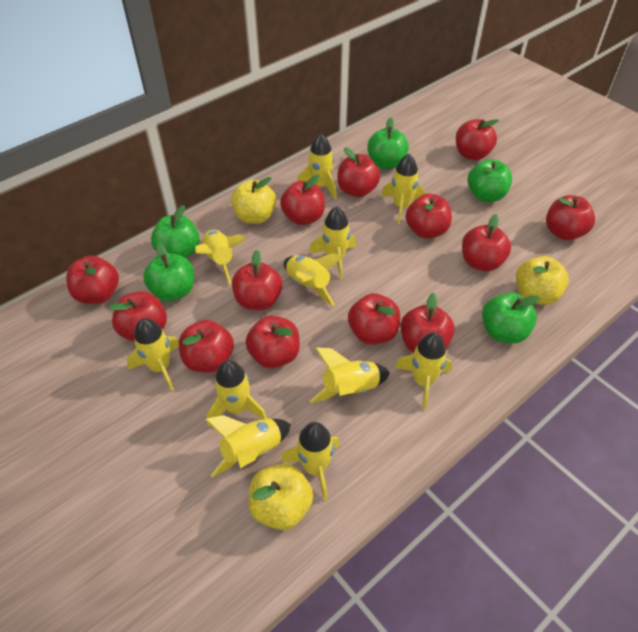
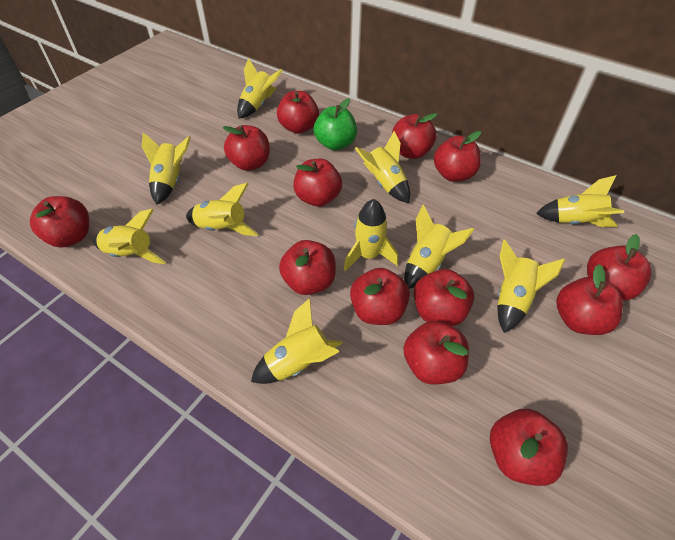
green apple: 5 -> 1
yellow apple: 3 -> 0
yellow rocket: 11 -> 10

